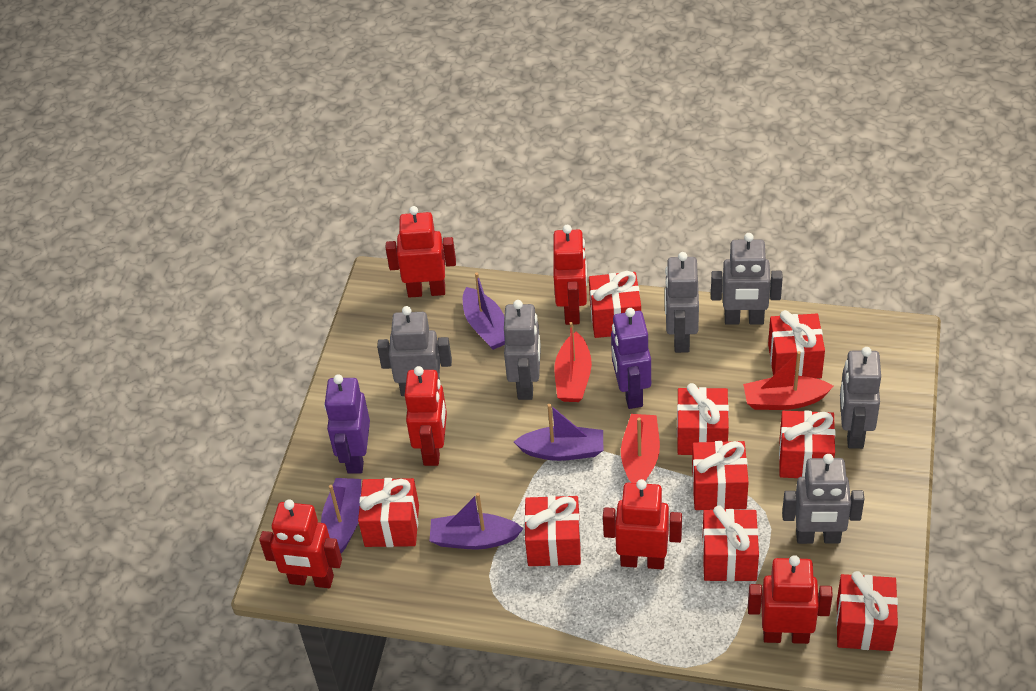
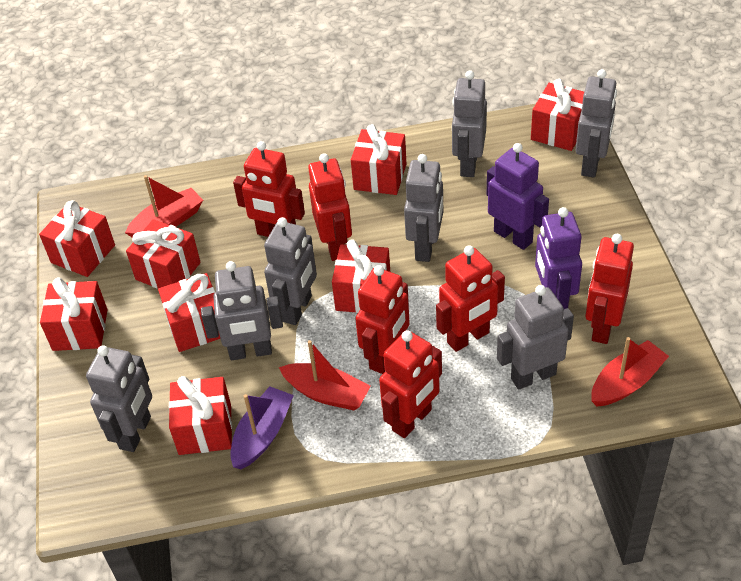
grey robot: 6 -> 7
purple boat: 4 -> 1
red gift: 9 -> 8

